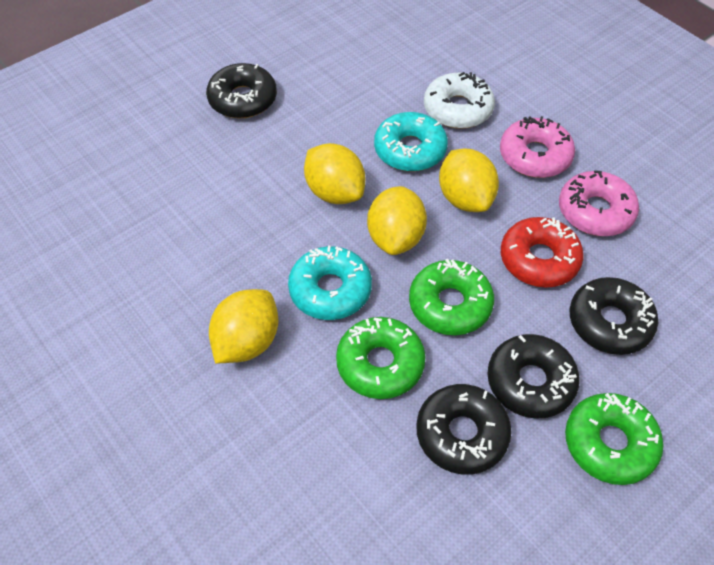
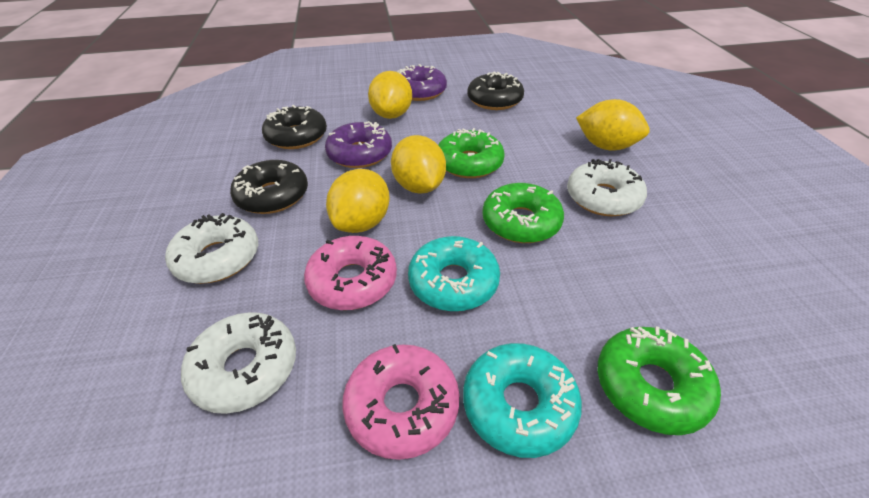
black donut: 4 -> 3
purple donut: 0 -> 2
red donut: 1 -> 0
white donut: 1 -> 3

